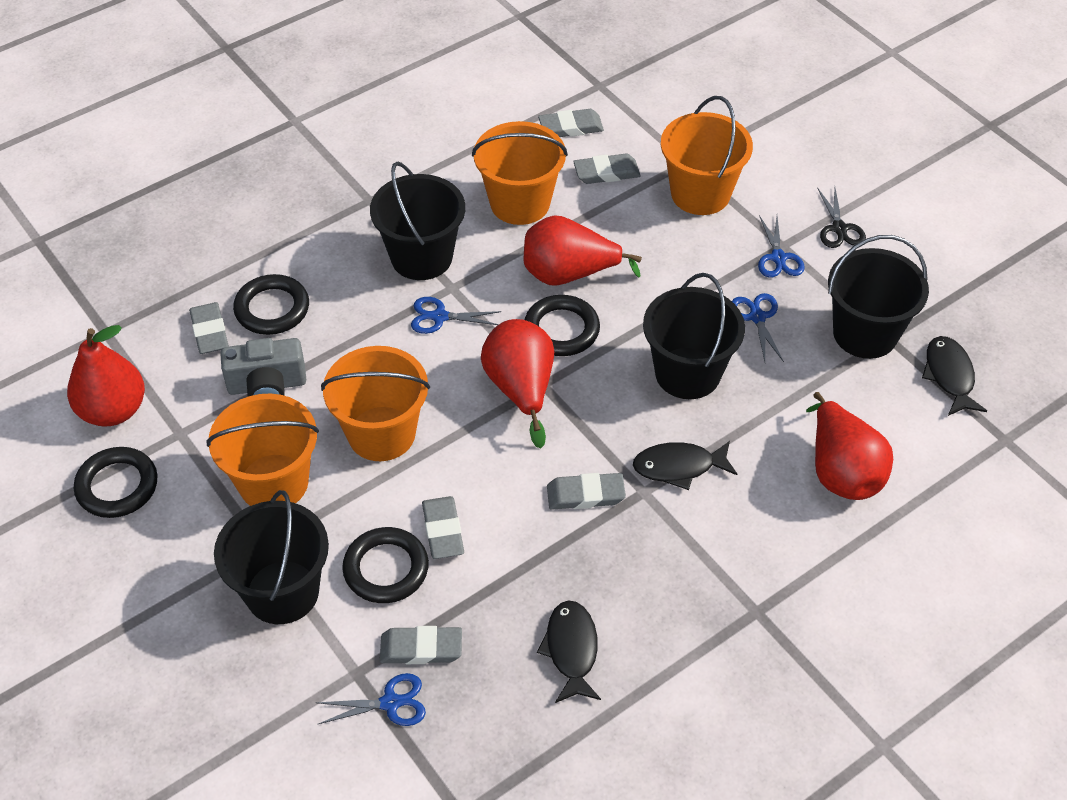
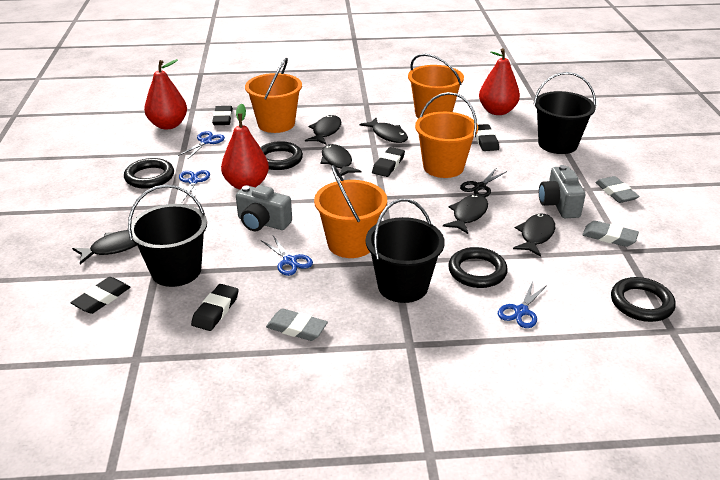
black bucket: 4 -> 3
black eraser: 0 -> 5
black fish: 3 -> 6
grey camera: 1 -> 2
grey eraser: 6 -> 3
red pear: 4 -> 3

